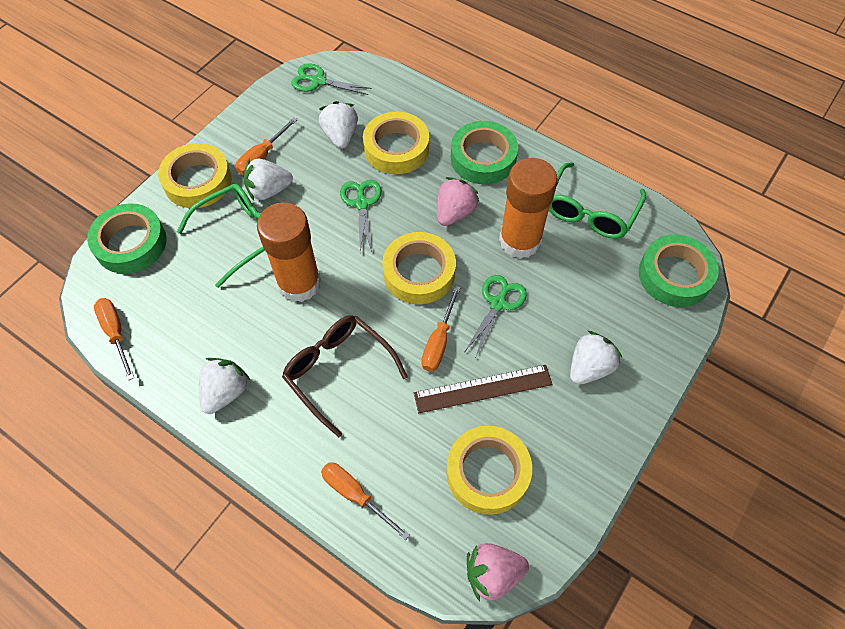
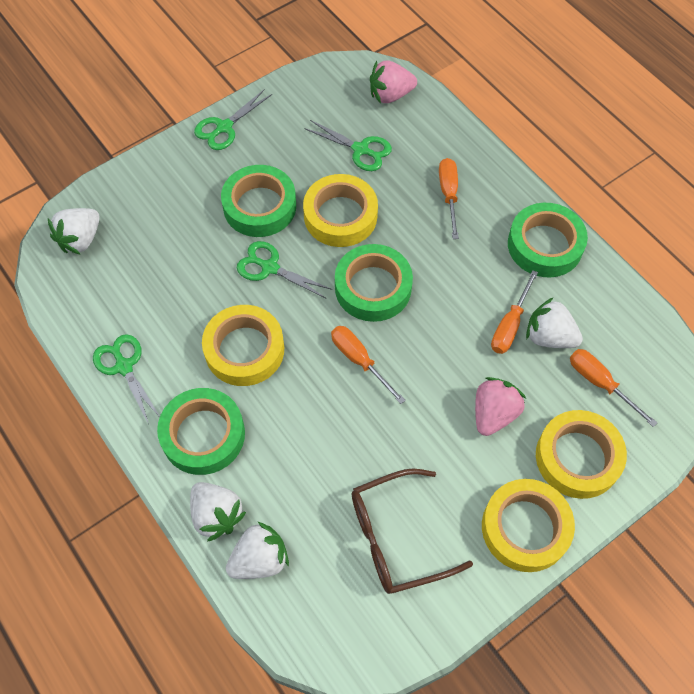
brown ruler: 1 -> 0
green glasses: 2 -> 0
green scissors: 3 -> 4
green tape: 3 -> 4
orange glue stick: 2 -> 0

